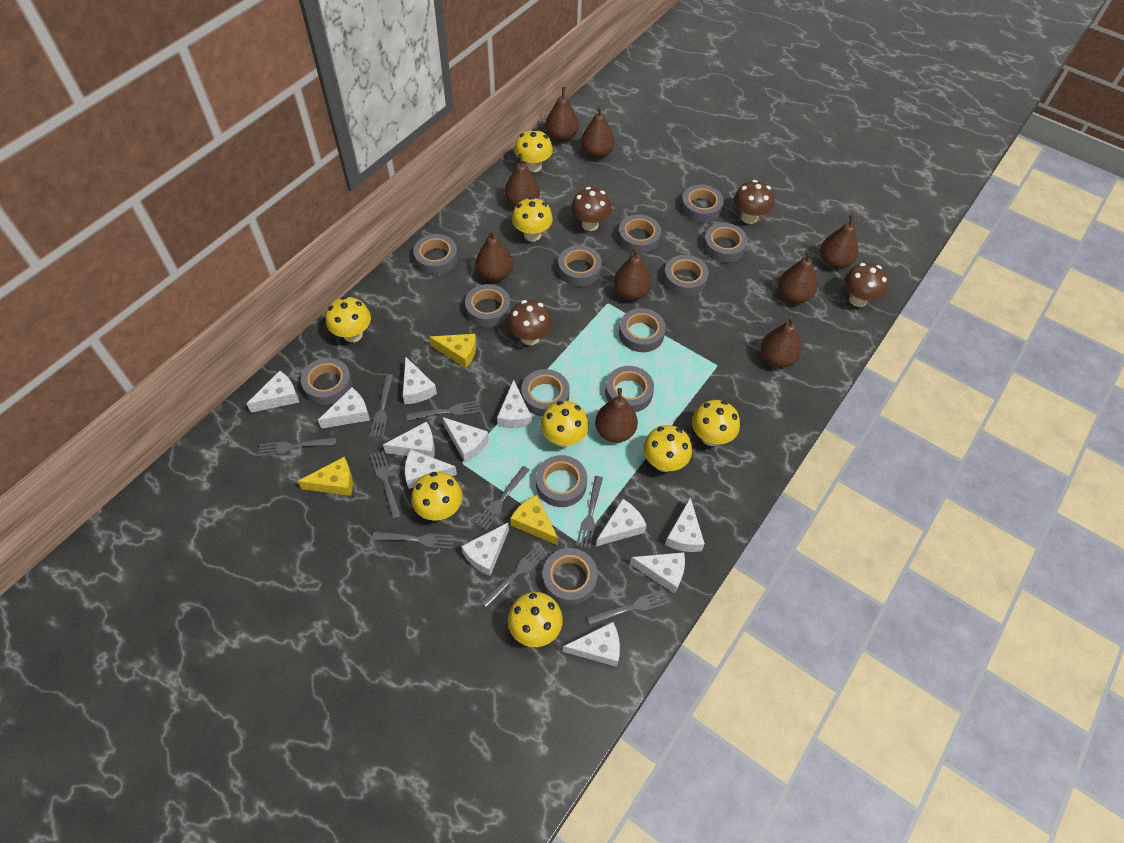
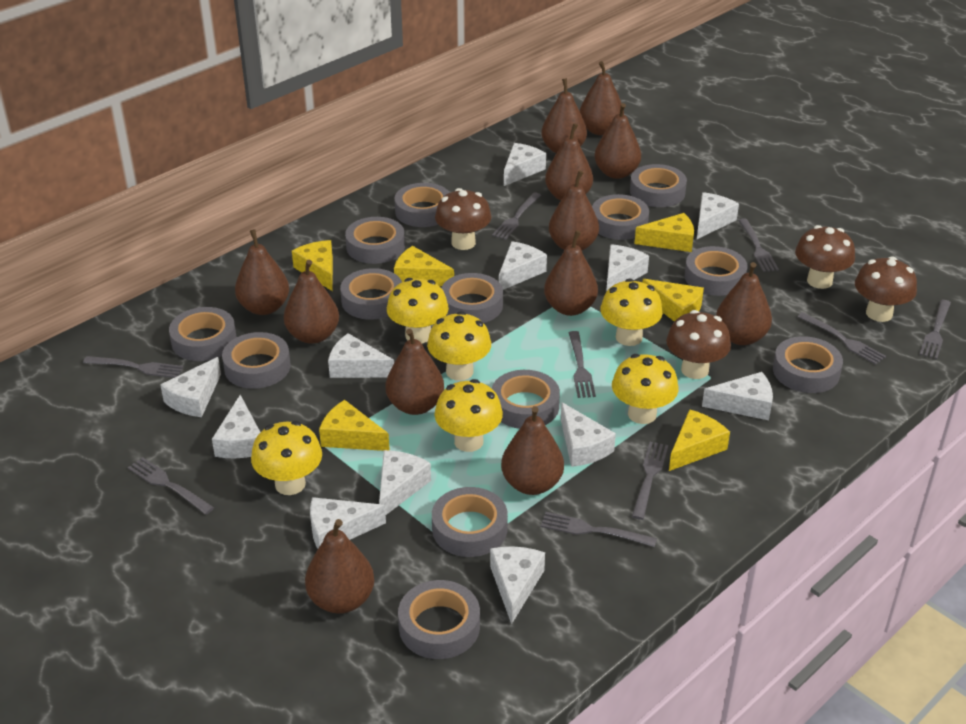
brown pear: 9 -> 12
yellow cheese: 3 -> 6
yellow mushroom: 8 -> 6

